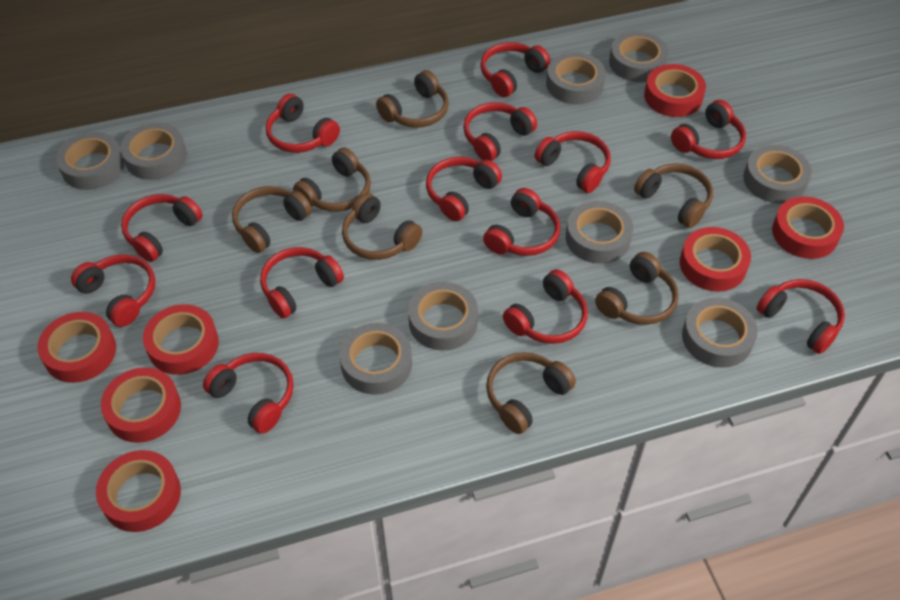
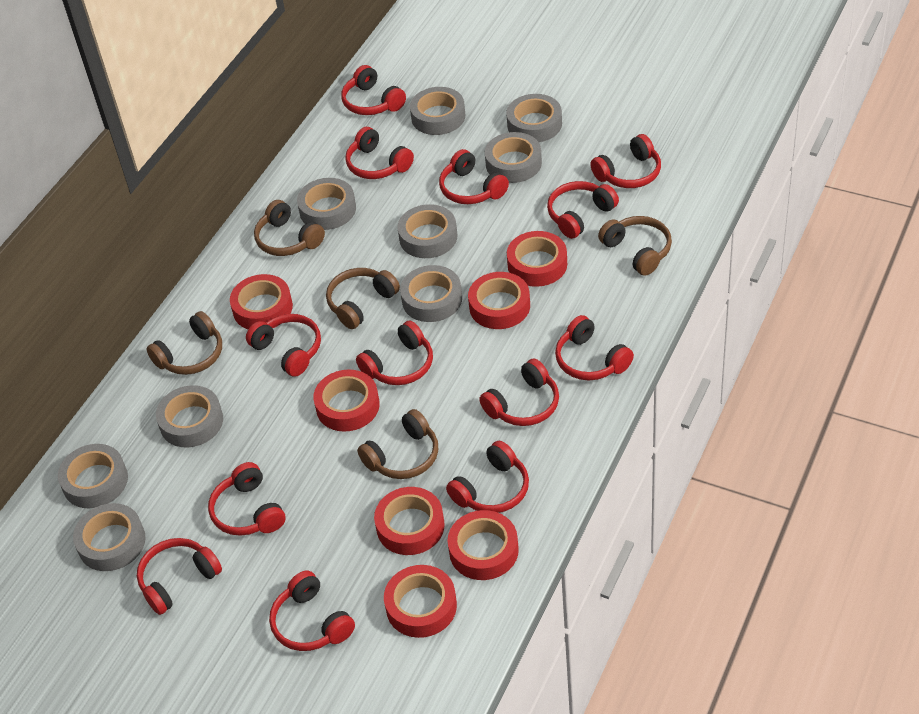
brown headphones: 7 -> 5

